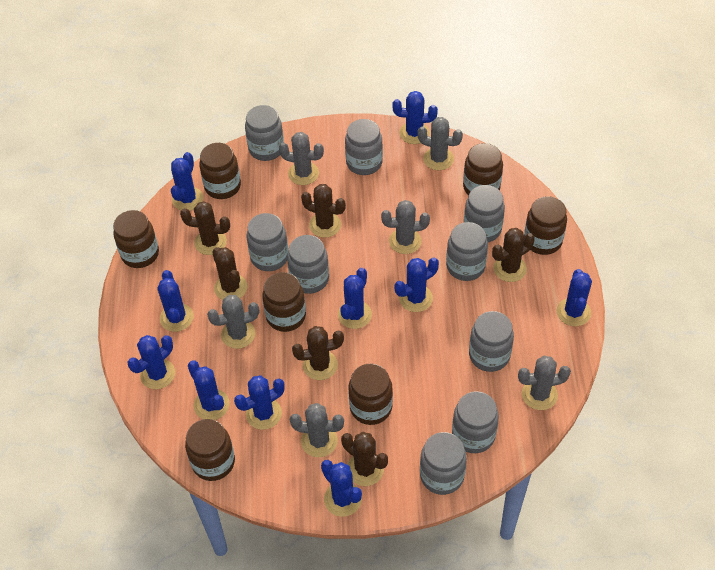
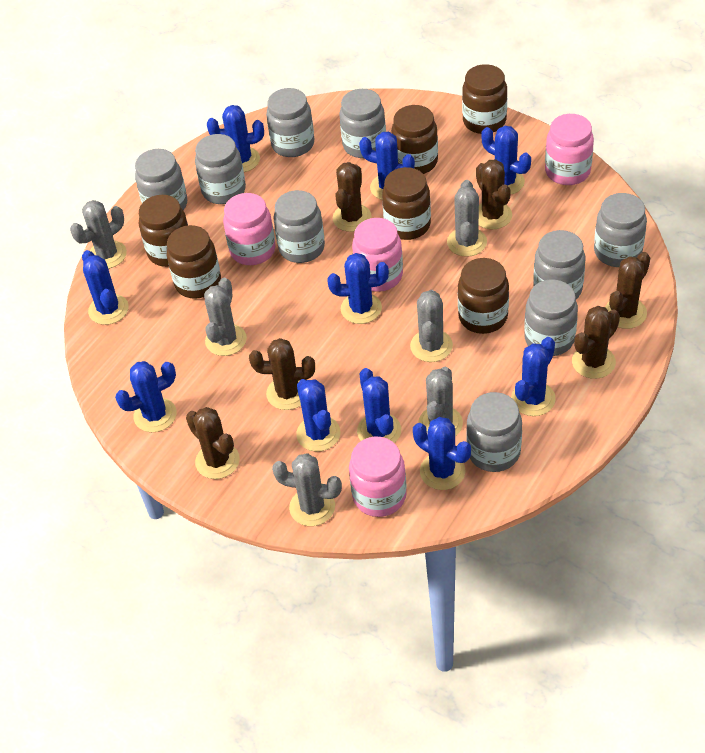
brown jar: 7 -> 6
pink jar: 0 -> 4

